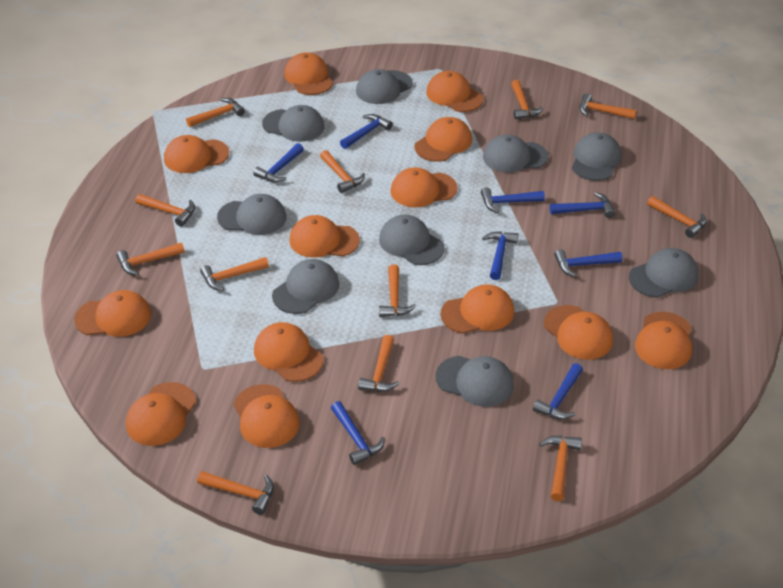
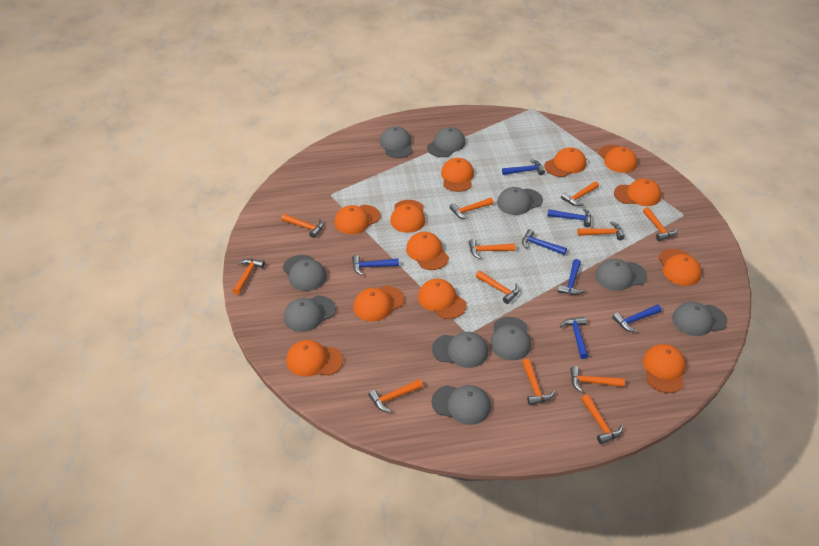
blue hammer: 8 -> 7
grey cap: 9 -> 10
orange cap: 13 -> 12

